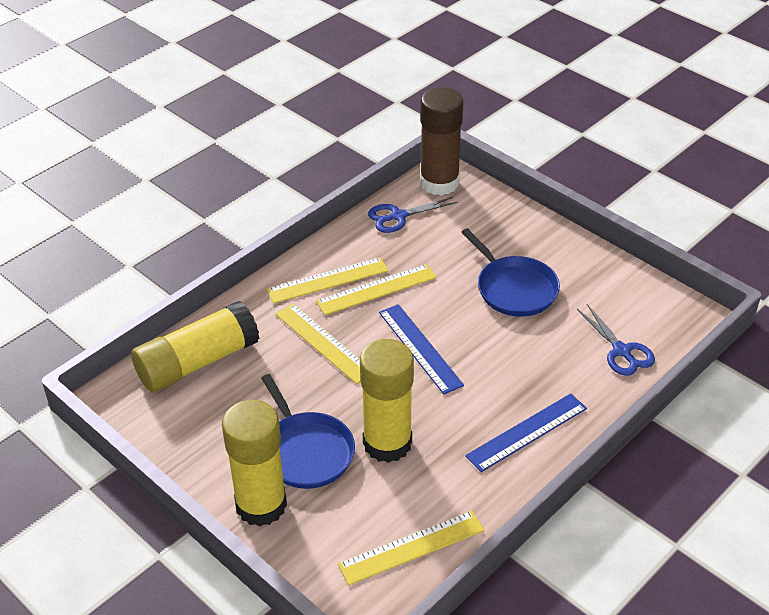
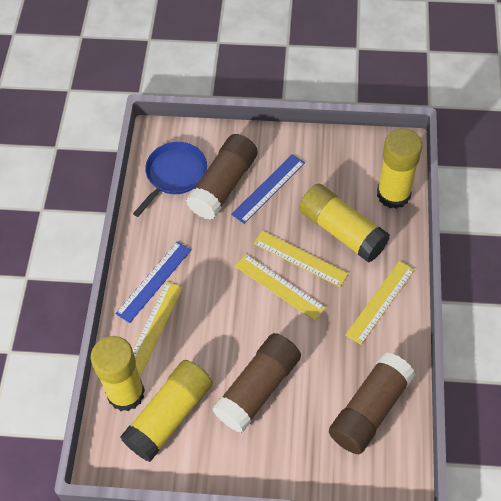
blue pan: 2 -> 1
blue scissors: 2 -> 0
brown glue stick: 1 -> 3
yellow glue stick: 3 -> 4

